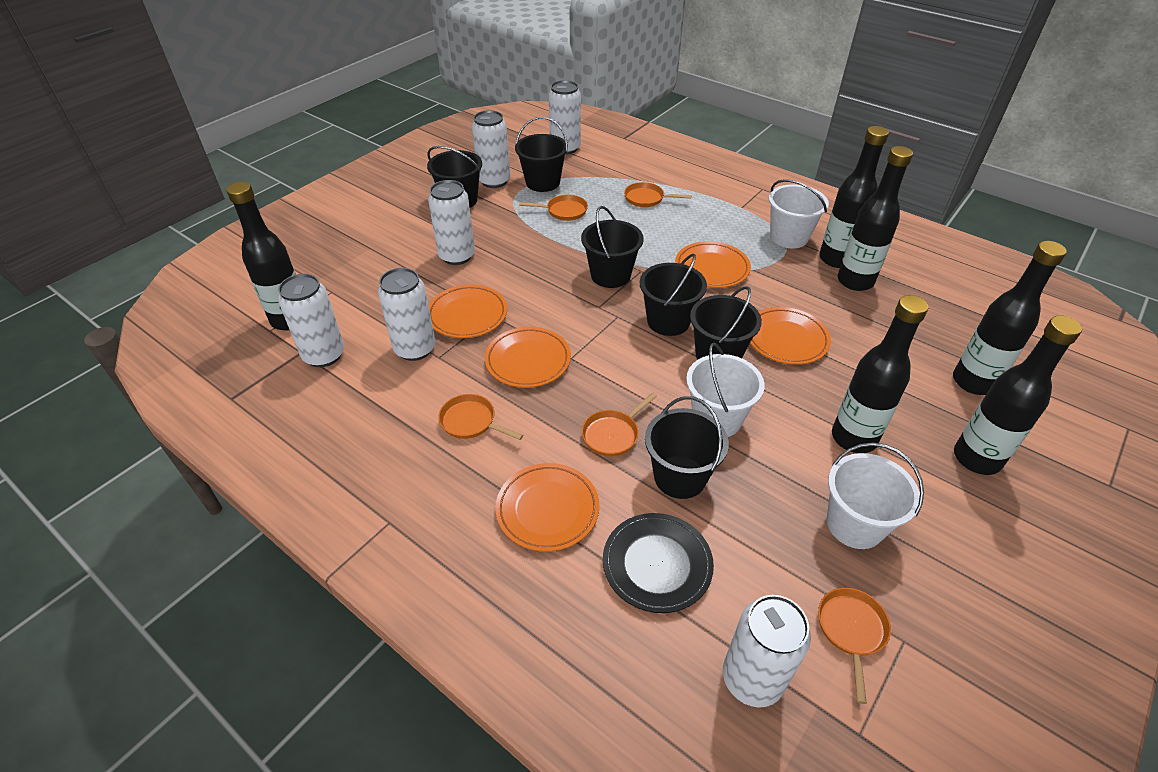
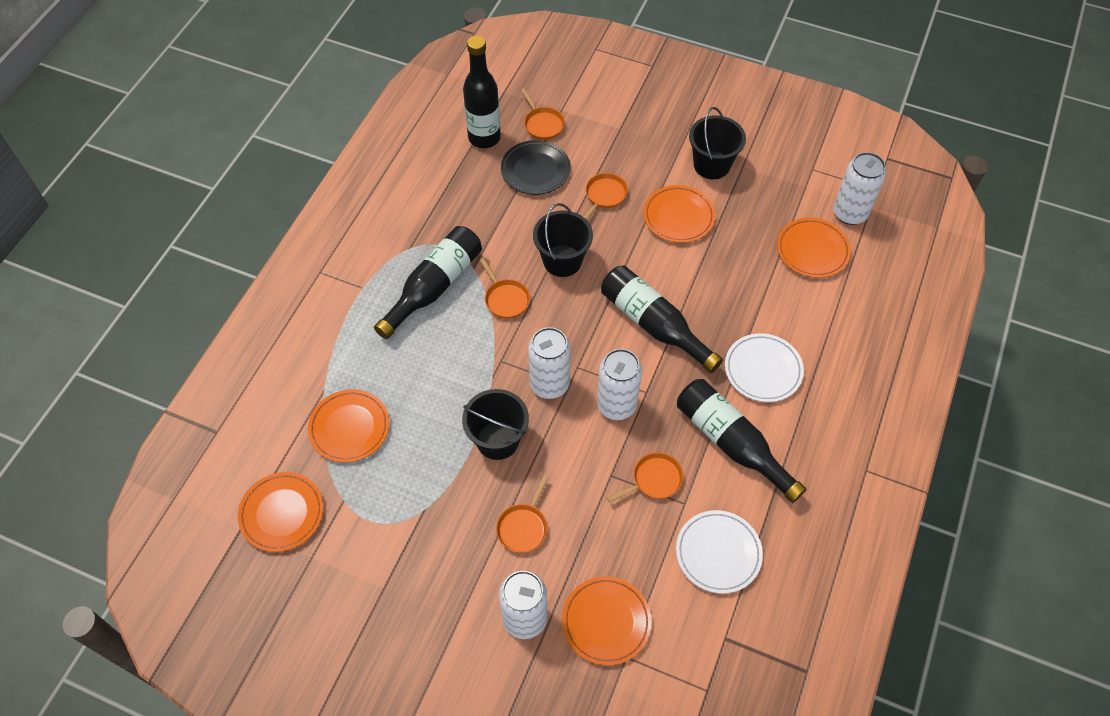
black bottle: 6 -> 4
black bucket: 6 -> 3
white bucket: 3 -> 0
white can: 6 -> 4
white plate: 0 -> 2

